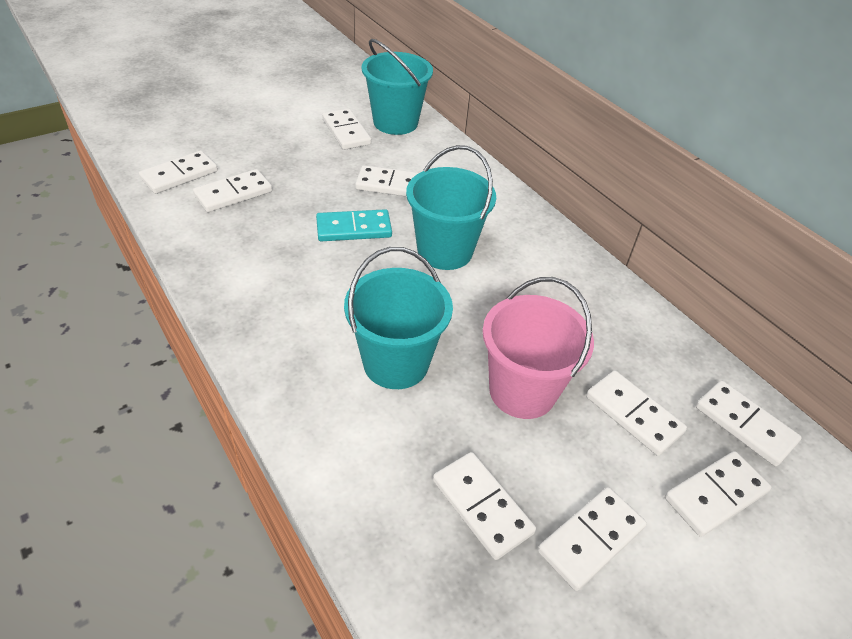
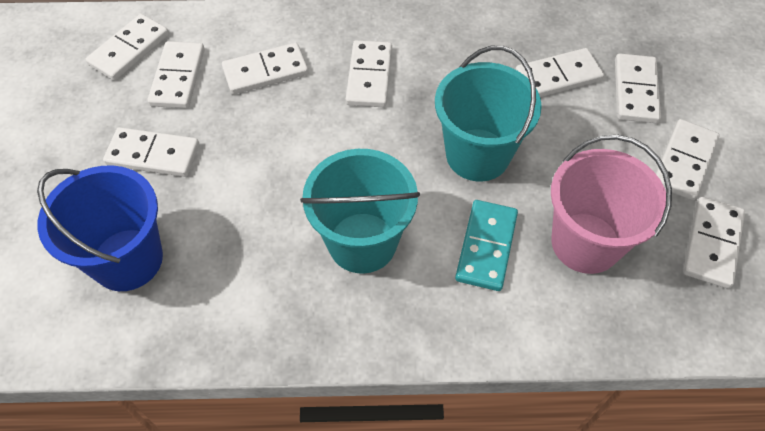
blue bucket: 0 -> 1
turquoise bucket: 3 -> 2

